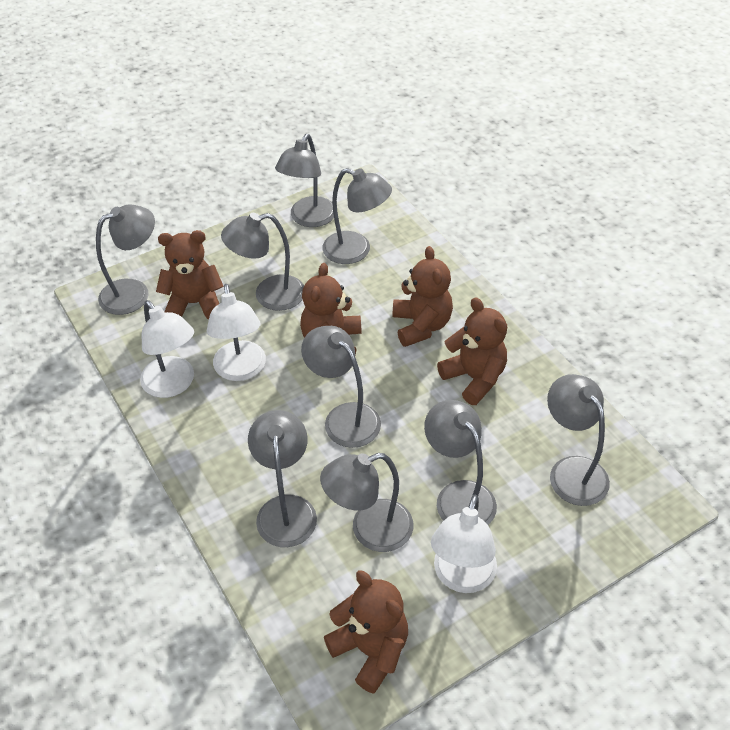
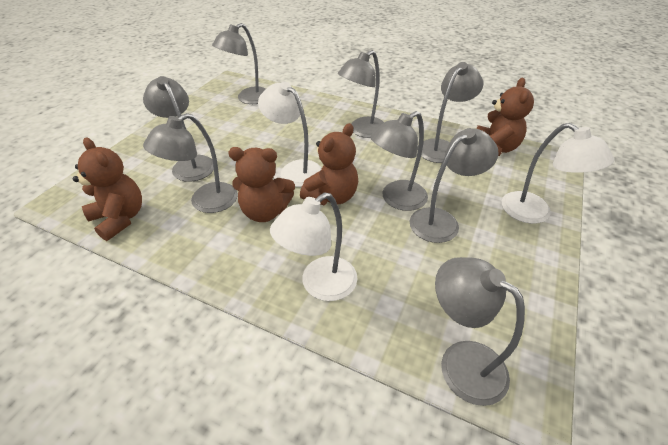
brown teddy bear: 5 -> 4
grey lamp: 9 -> 8

